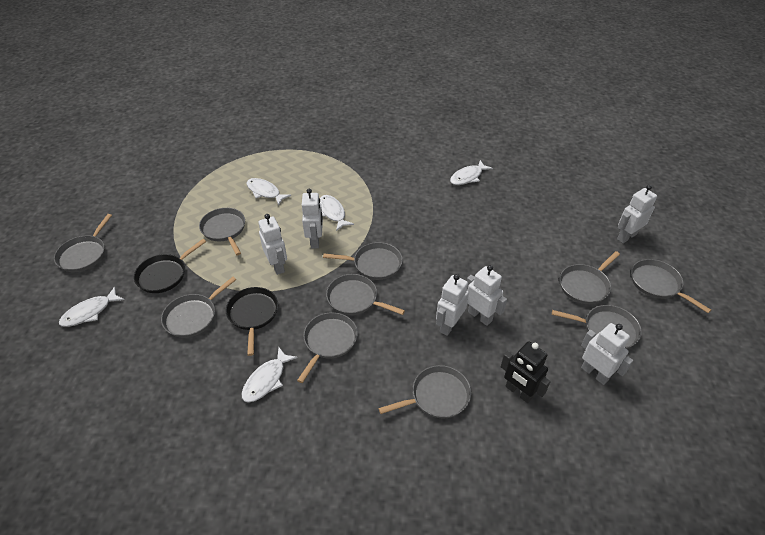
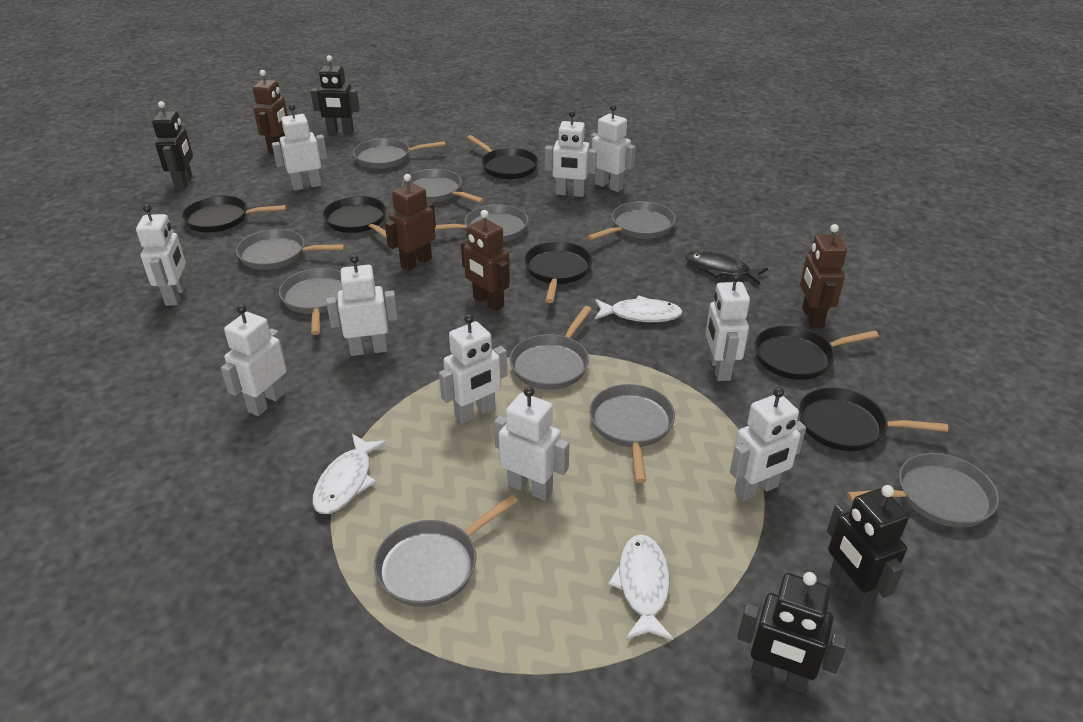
black fish: 0 -> 1
black pan: 2 -> 6
black robot: 1 -> 4
brown robot: 0 -> 4
white fish: 5 -> 3
white robot: 6 -> 10

